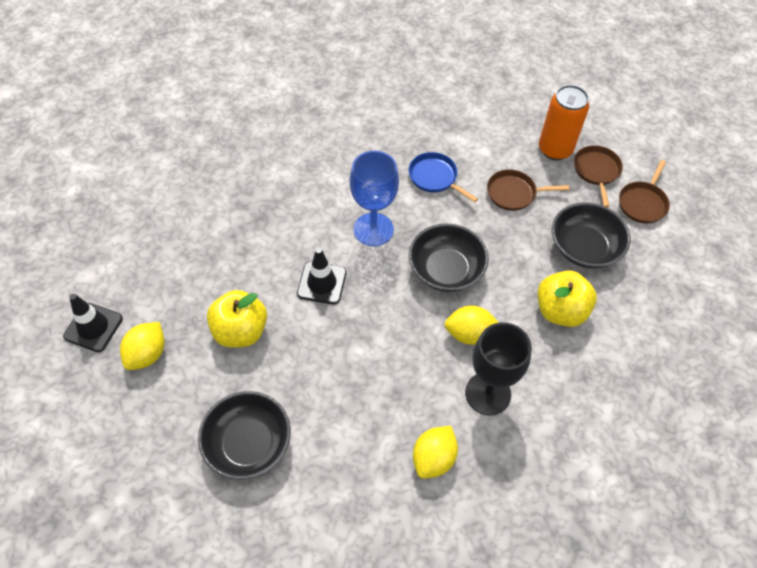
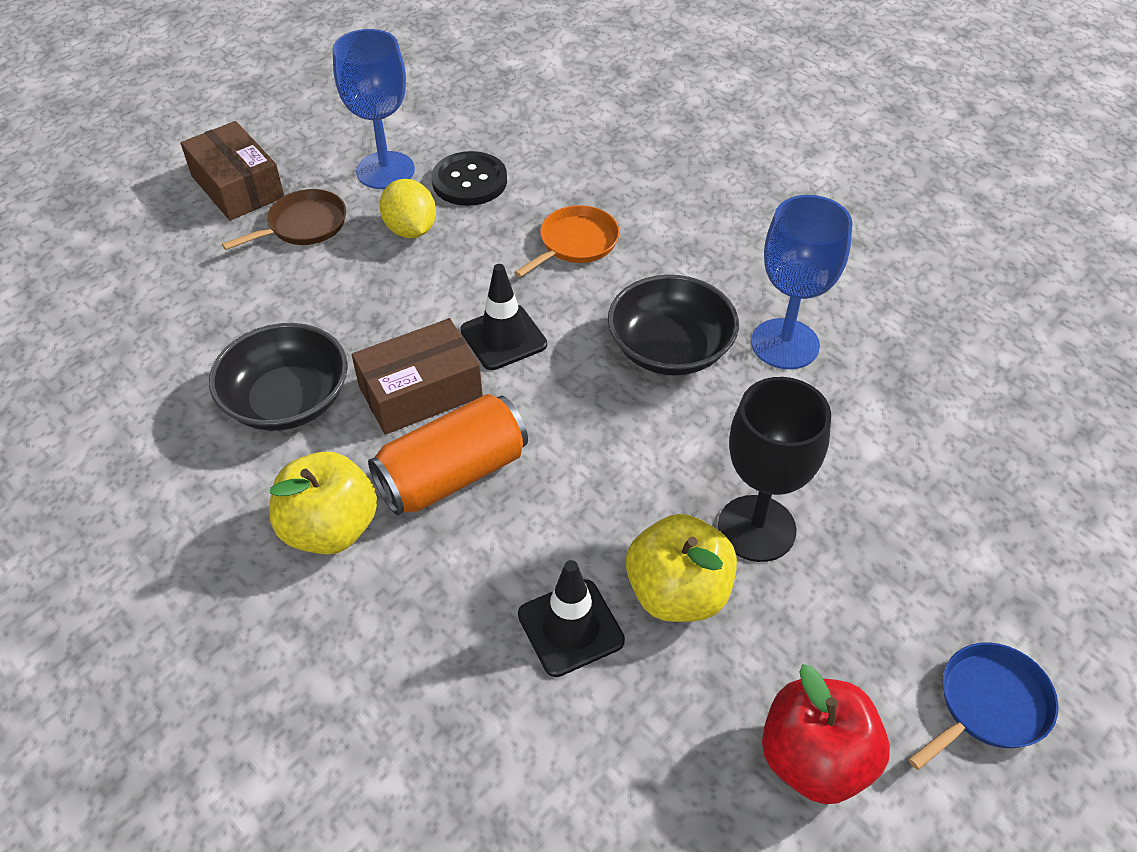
black bowl: 3 -> 2
black button: 0 -> 1
blue goblet: 1 -> 2
brown box: 0 -> 2
brown pan: 3 -> 1
orange pan: 0 -> 1
red apple: 0 -> 1
yellow lemon: 3 -> 1

